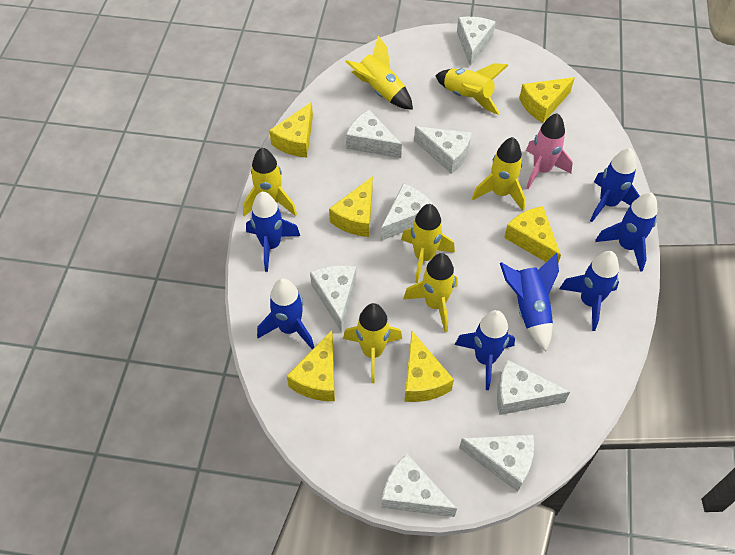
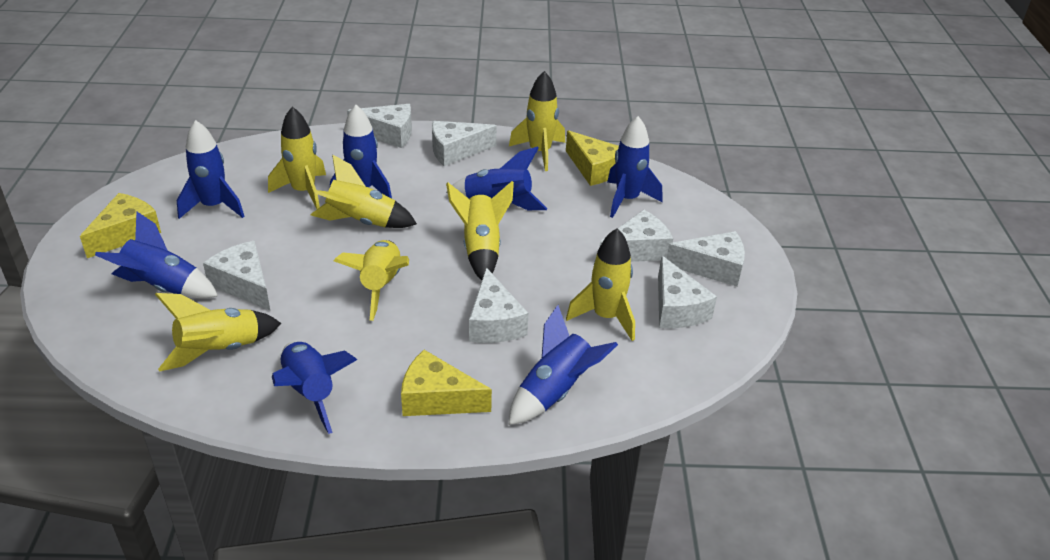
pink rocket: 1 -> 0
white cheese: 8 -> 7
yellow cheese: 6 -> 3

